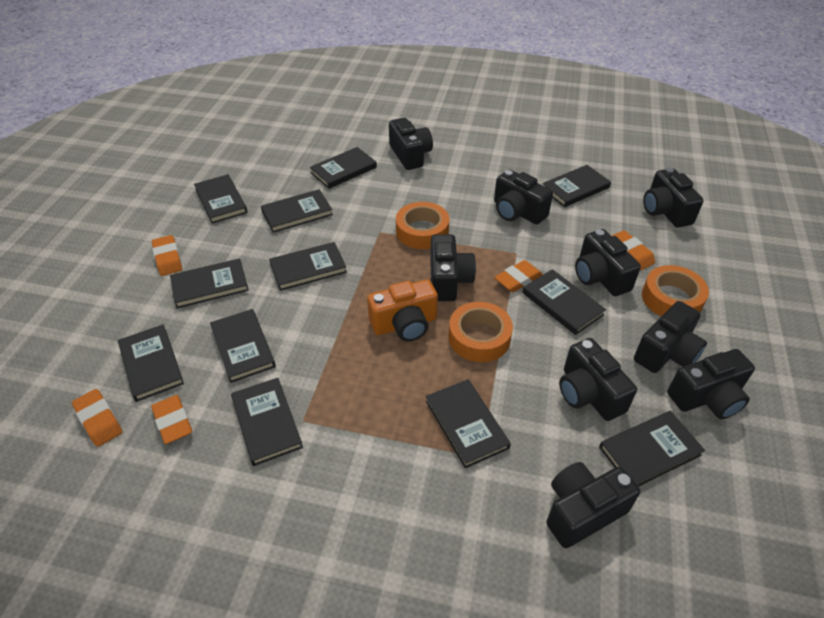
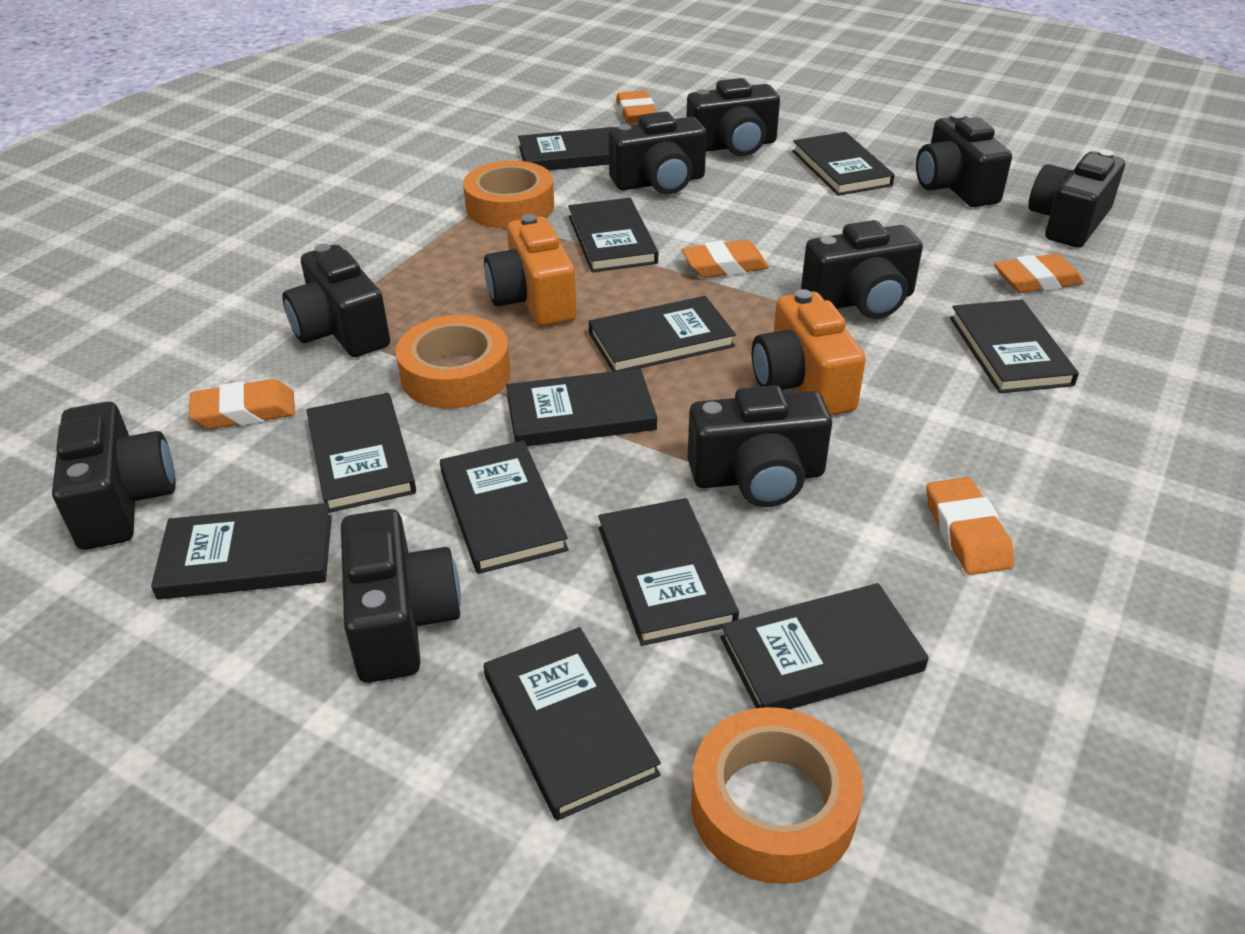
orange camera: 1 -> 2

